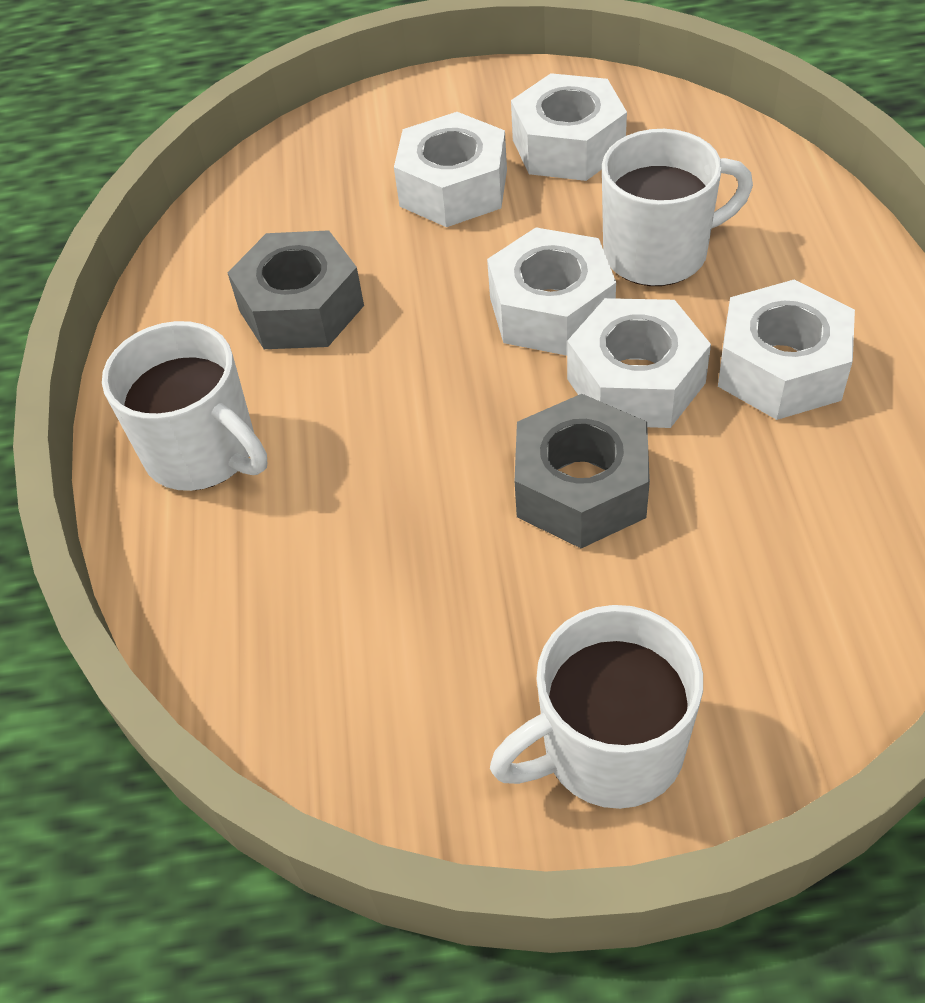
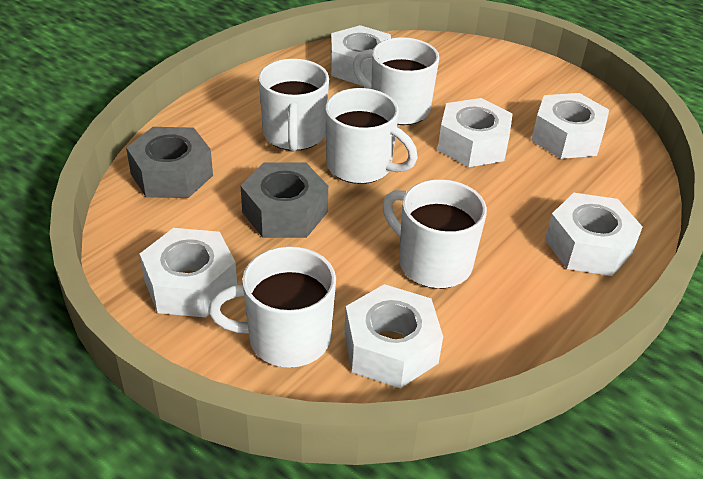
white mug: 3 -> 5
white nut: 5 -> 6

